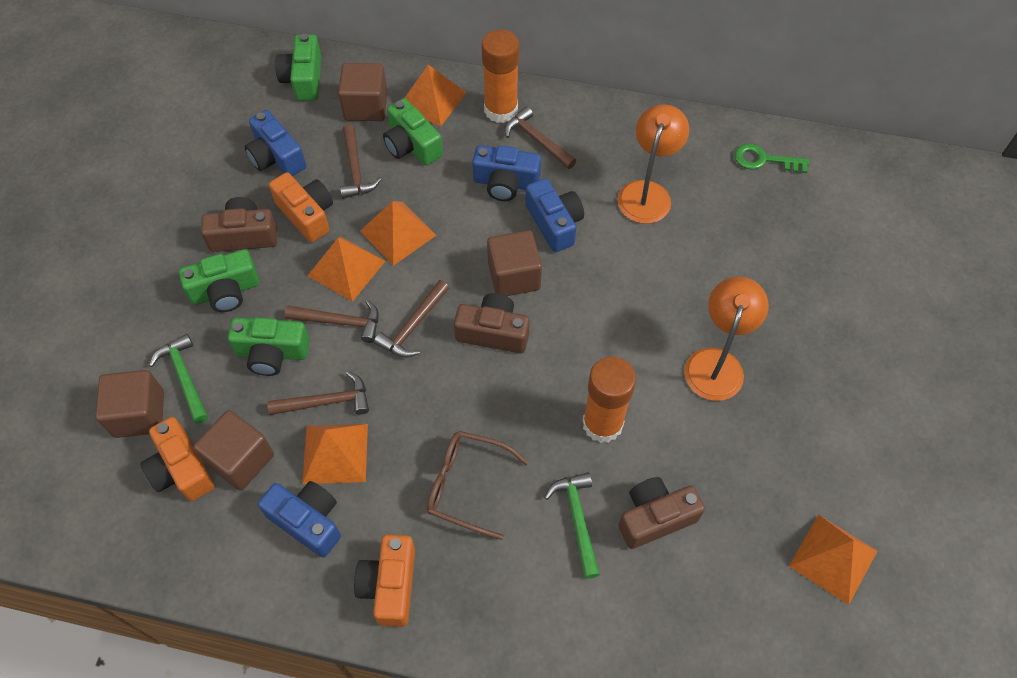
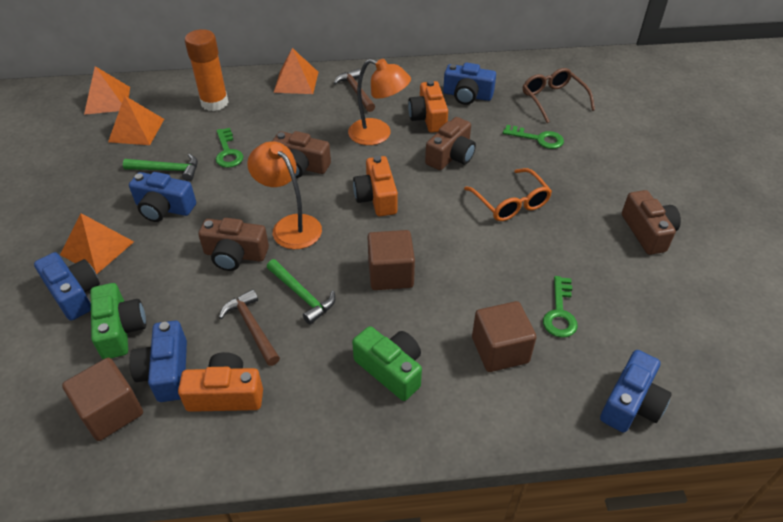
blue camera: 4 -> 5
brown camera: 3 -> 4
brown cube: 4 -> 3
brown hammer: 5 -> 2
green camera: 4 -> 2
green key: 1 -> 3
orange glasses: 0 -> 1
orange glue stick: 2 -> 1
orange pyramid: 5 -> 4

